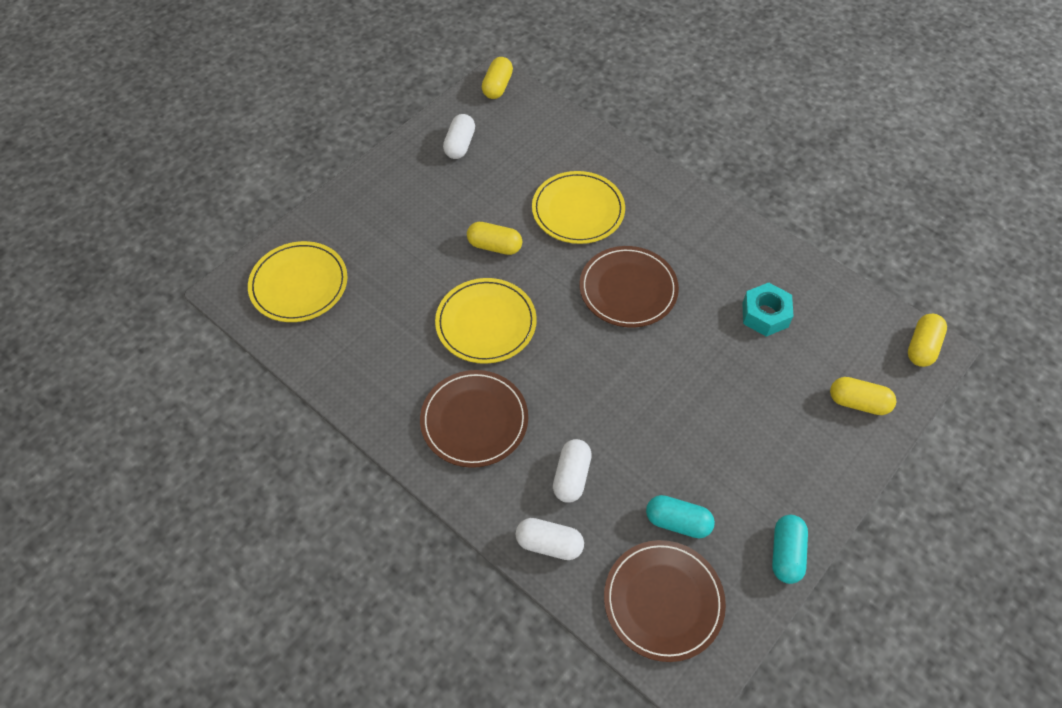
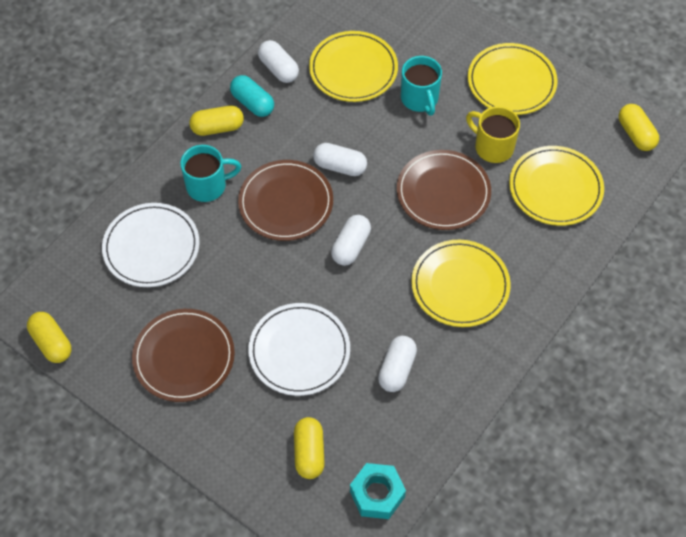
turquoise capsule: 2 -> 1
turquoise mug: 0 -> 2
white capsule: 3 -> 4
white plate: 0 -> 2
yellow mug: 0 -> 1
yellow plate: 3 -> 4

